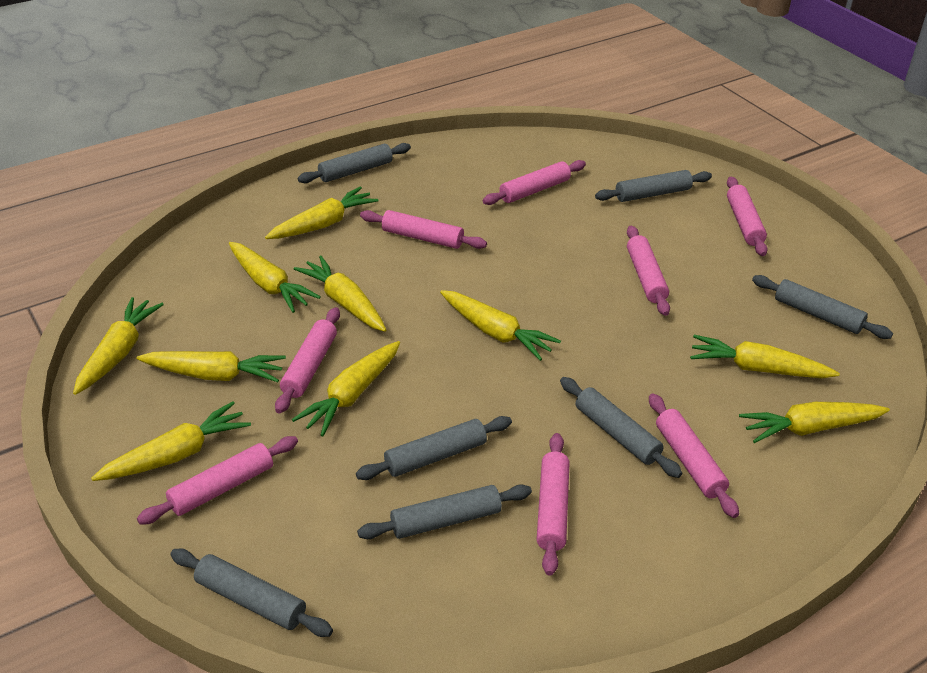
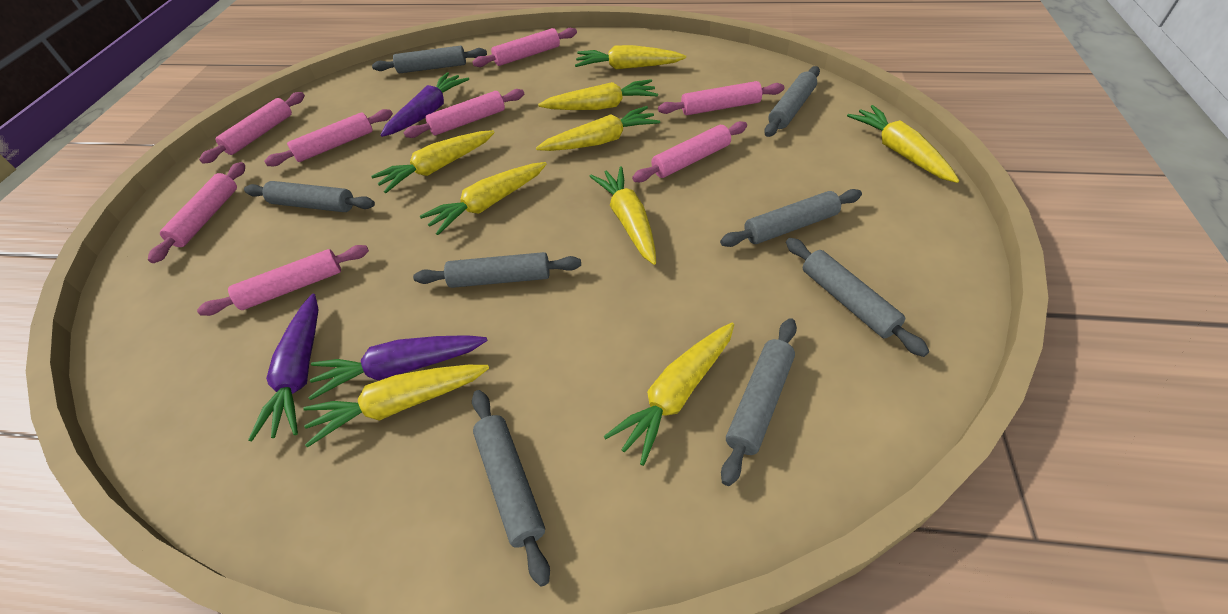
grey rolling pin: 7 -> 8
purple carrot: 0 -> 3
yellow carrot: 10 -> 9

